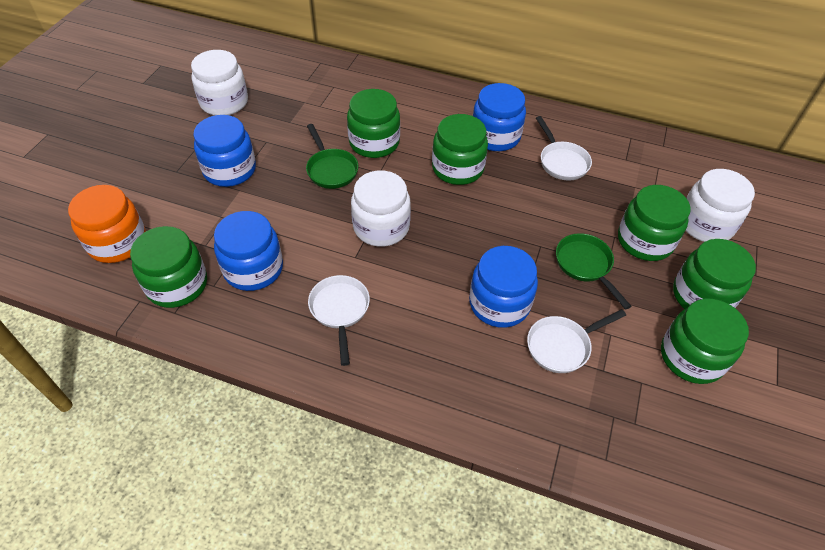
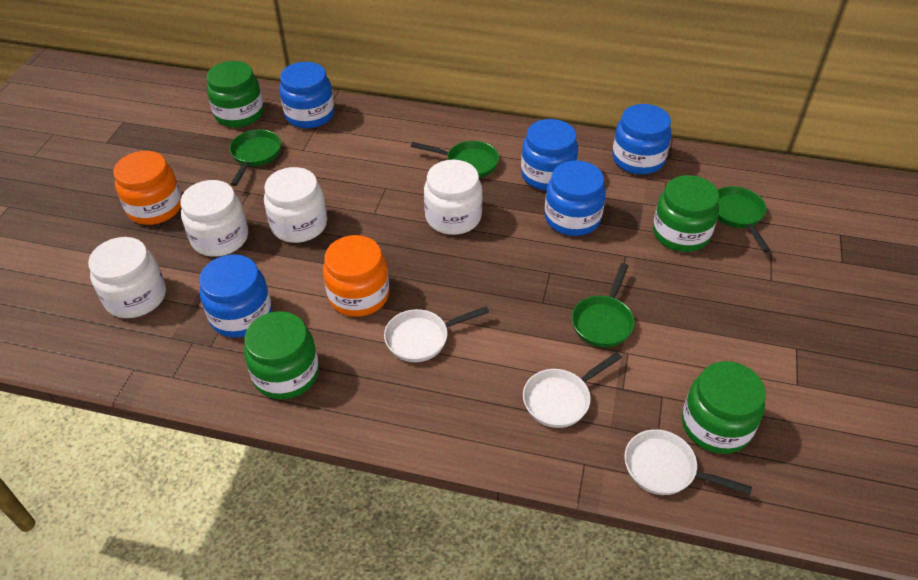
blue jar: 4 -> 5
green jar: 6 -> 4
green pan: 2 -> 4
orange jar: 1 -> 2
white jar: 3 -> 4

